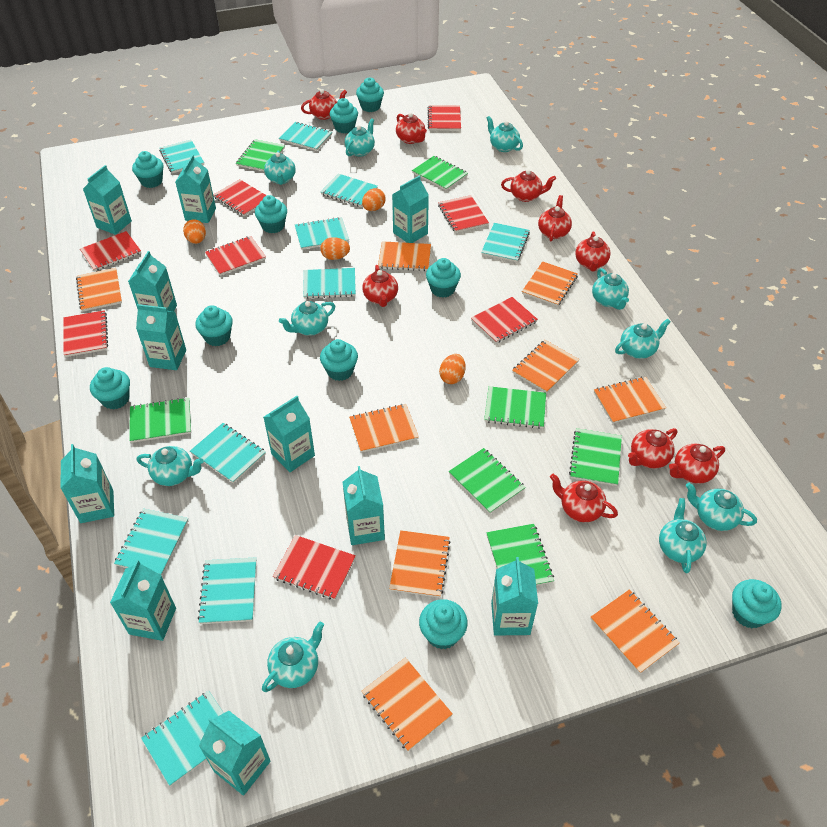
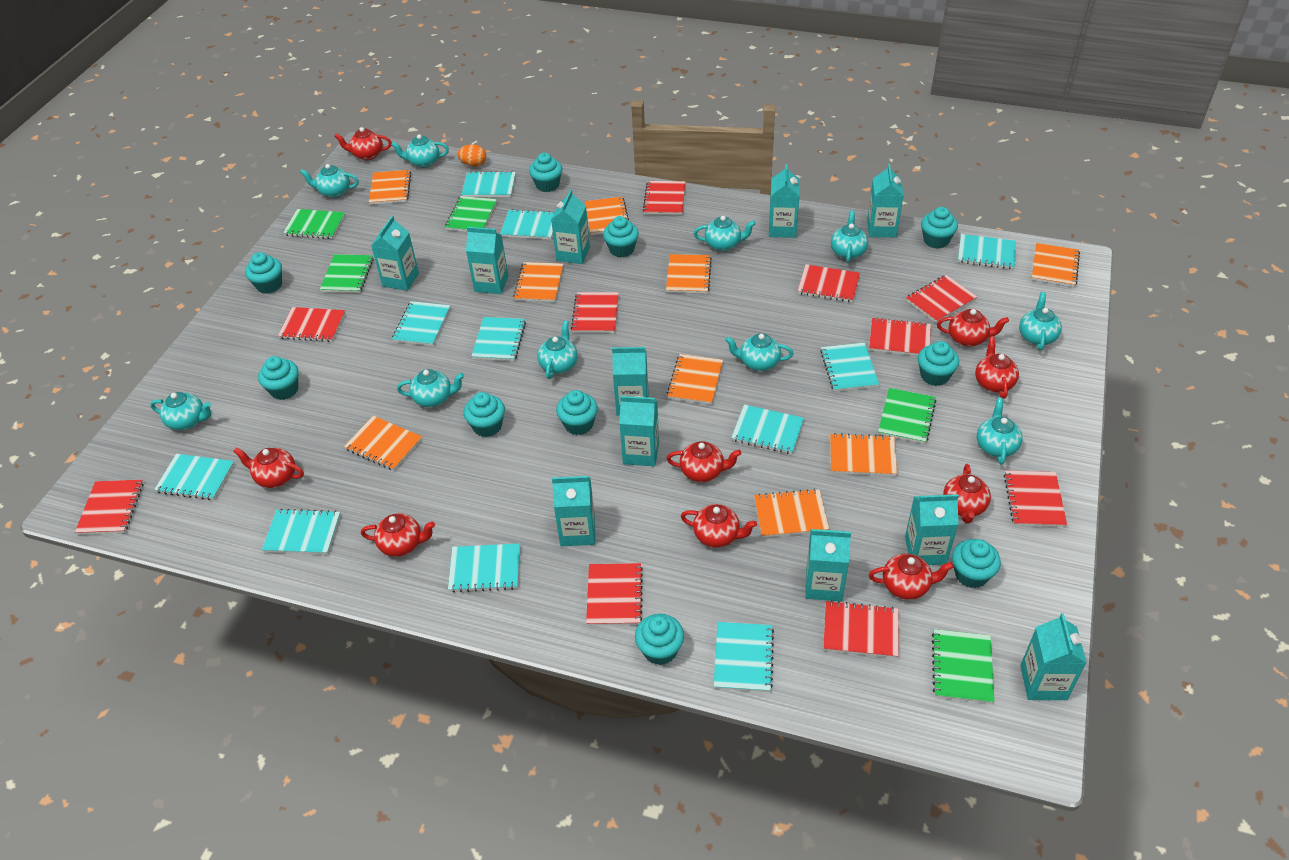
green notebook: 7 -> 5
orange egg: 4 -> 1
red notebook: 8 -> 10
turquoise notebook: 10 -> 11

